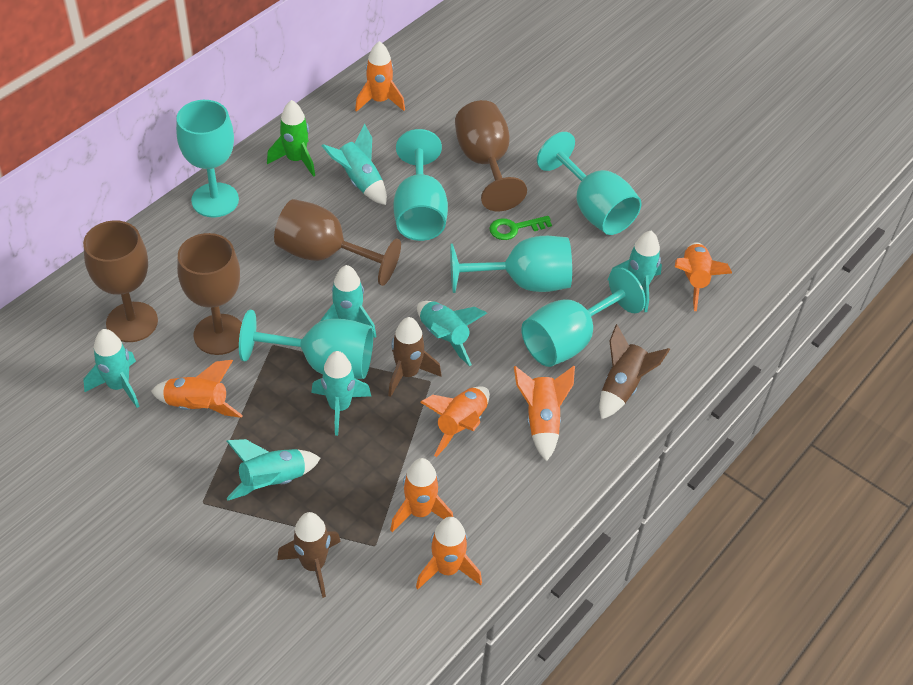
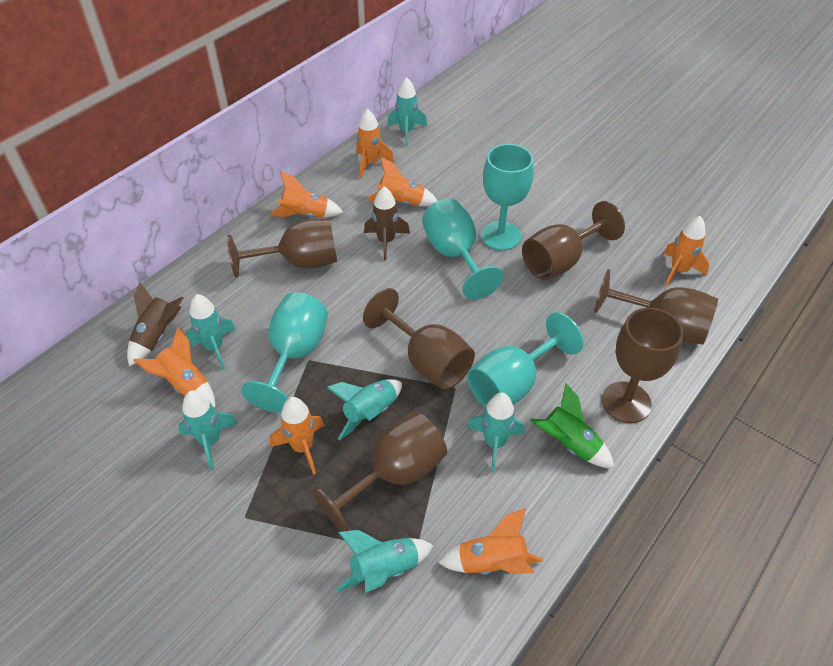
brown goblet: 4 -> 6
brown rocket: 3 -> 2
green key: 1 -> 0
turquoise goblet: 6 -> 4
turquoise rocket: 7 -> 6

